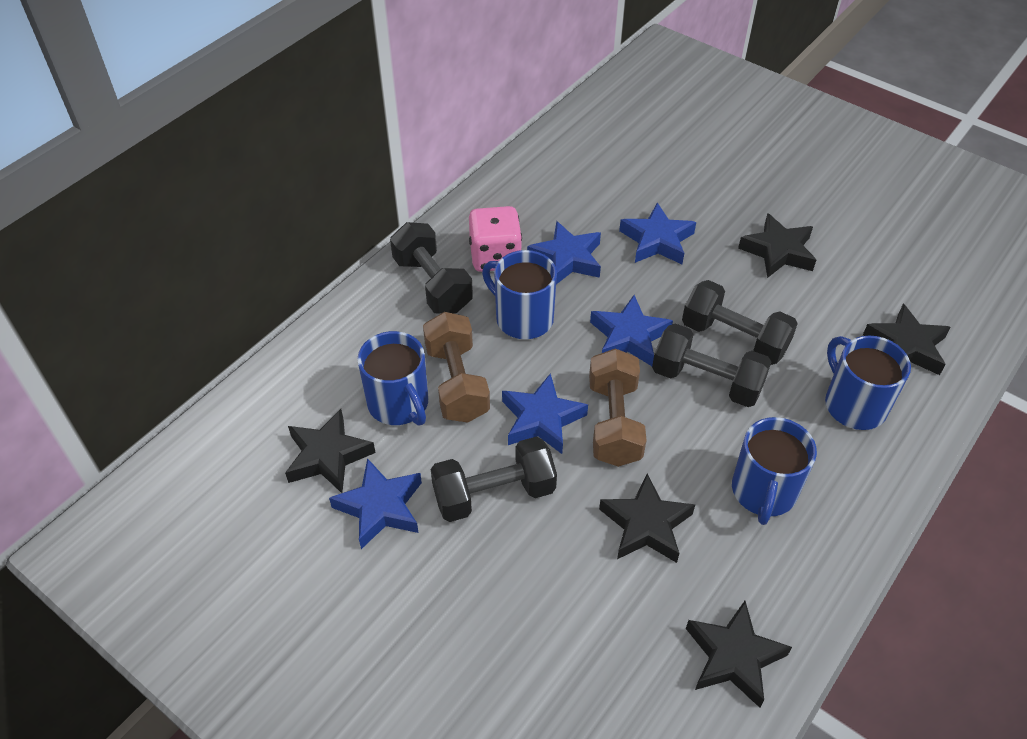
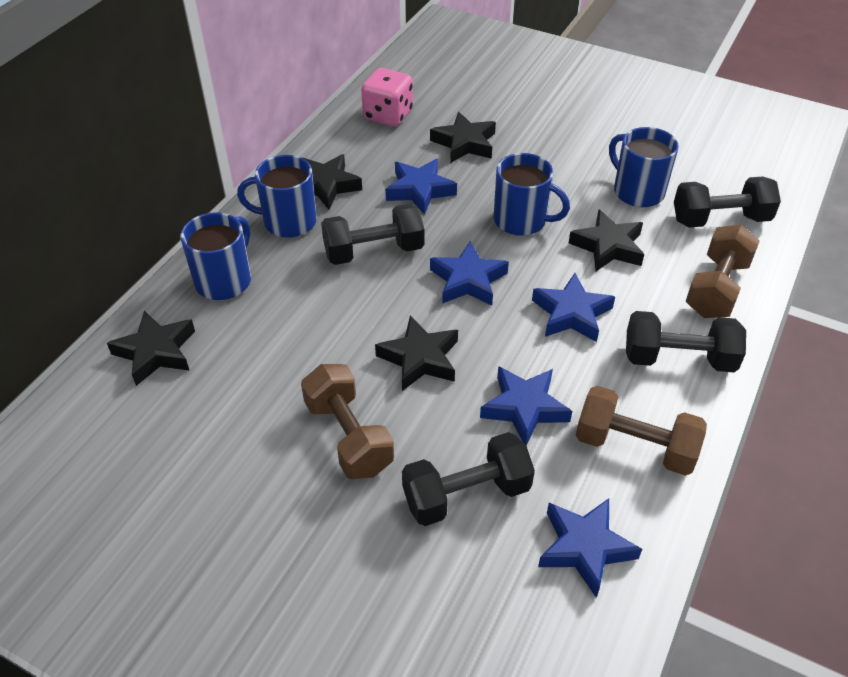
brown dumbbell: 2 -> 3

